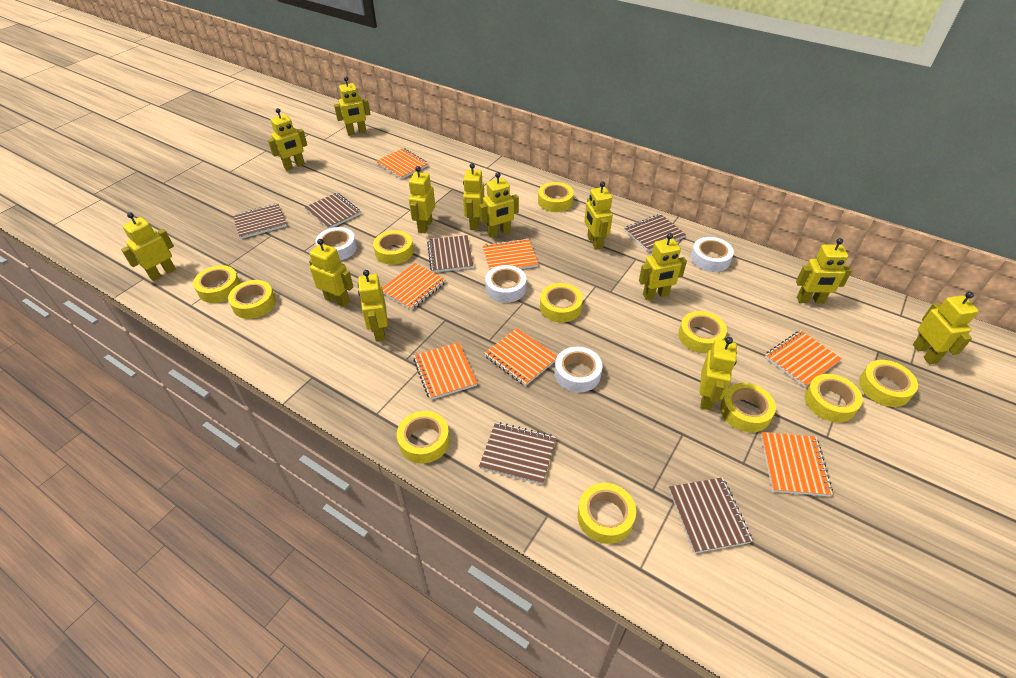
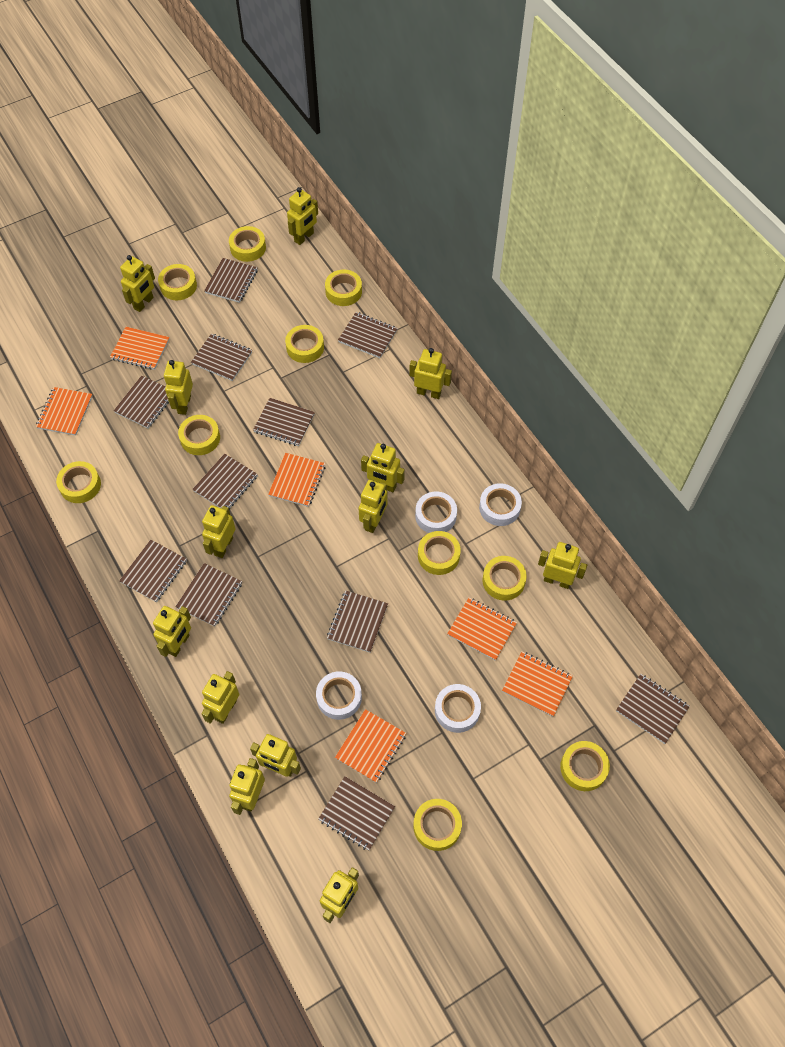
brown notebook: 6 -> 11
orange notebook: 7 -> 6
yellow tape: 11 -> 10

